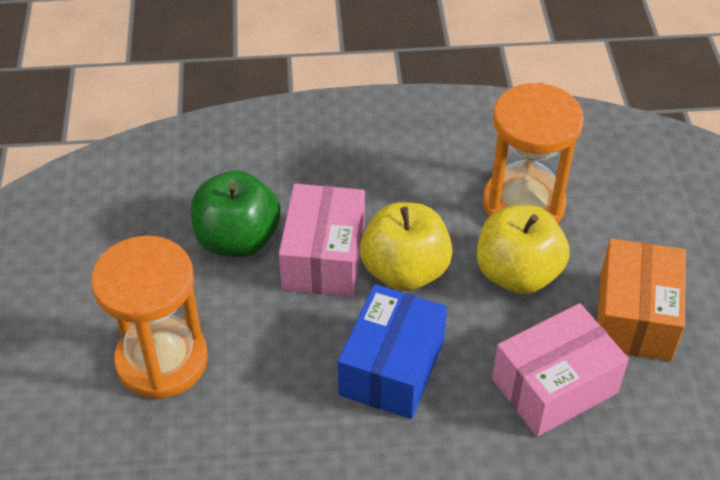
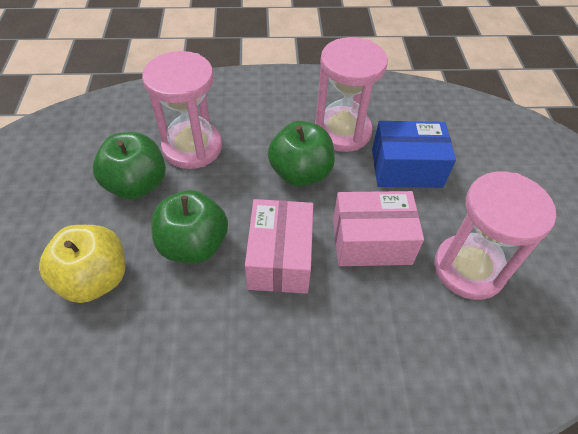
green apple: 1 -> 3
orange box: 1 -> 0
orange hourglass: 2 -> 0
pink hourglass: 0 -> 3
yellow apple: 2 -> 1

